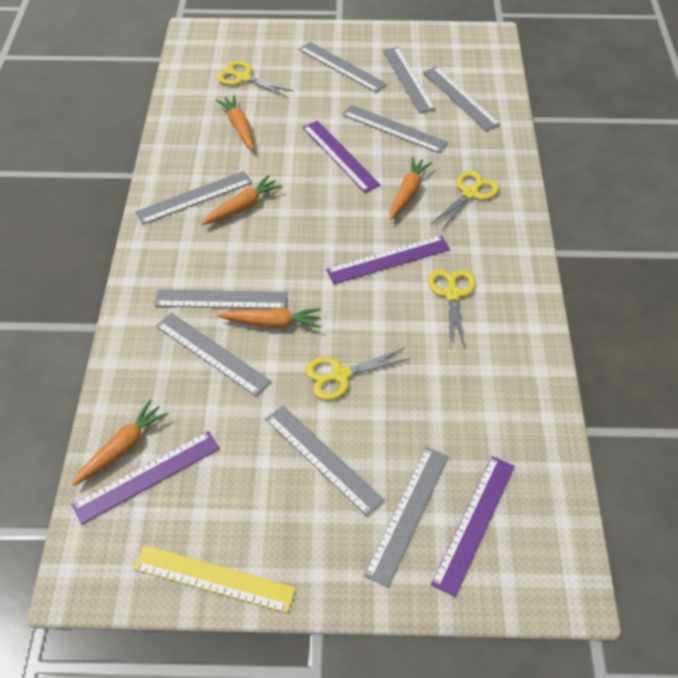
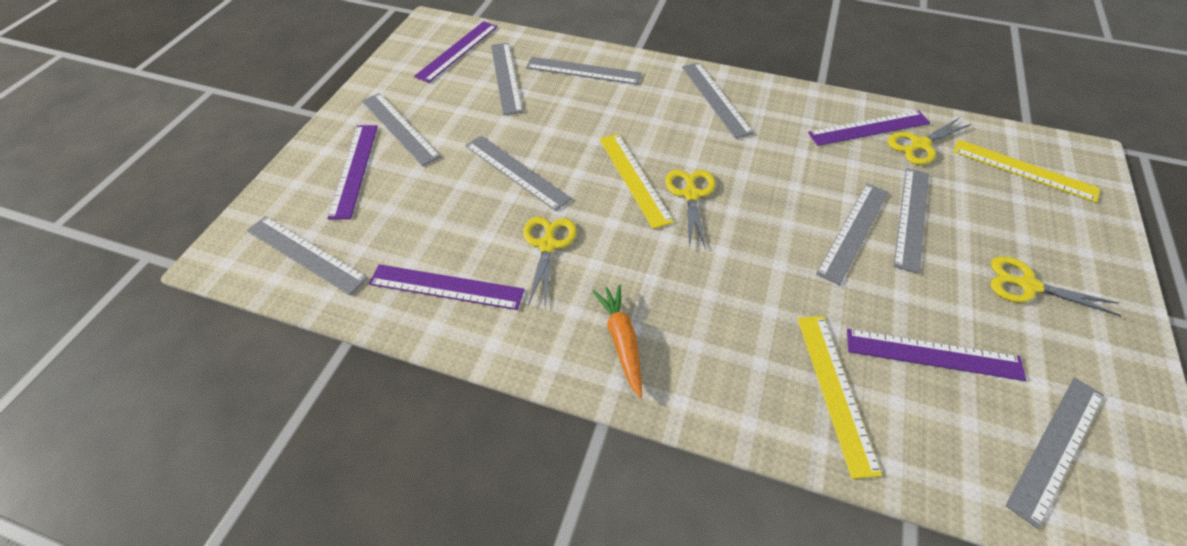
orange carrot: 5 -> 1
purple ruler: 4 -> 5
yellow ruler: 1 -> 3

